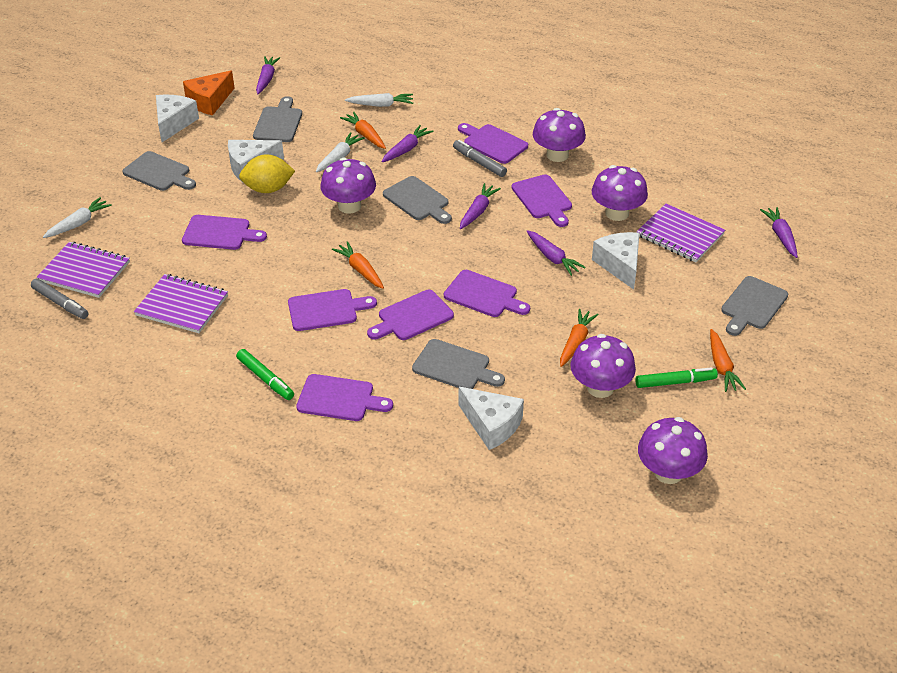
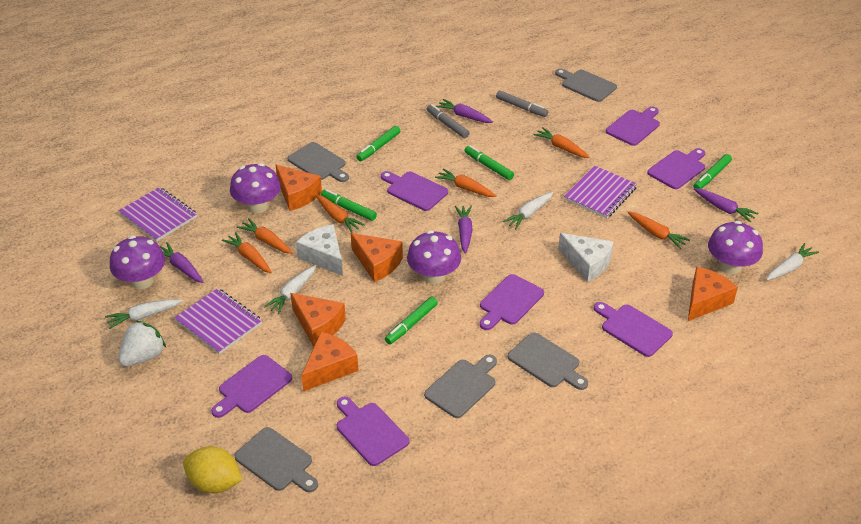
green marker: 2 -> 5
orange carrot: 4 -> 6
orange cheese: 1 -> 5
purple carrot: 5 -> 4
purple mushroom: 5 -> 4
white carrot: 3 -> 4
white cheese: 4 -> 2
white strawberry: 0 -> 1

